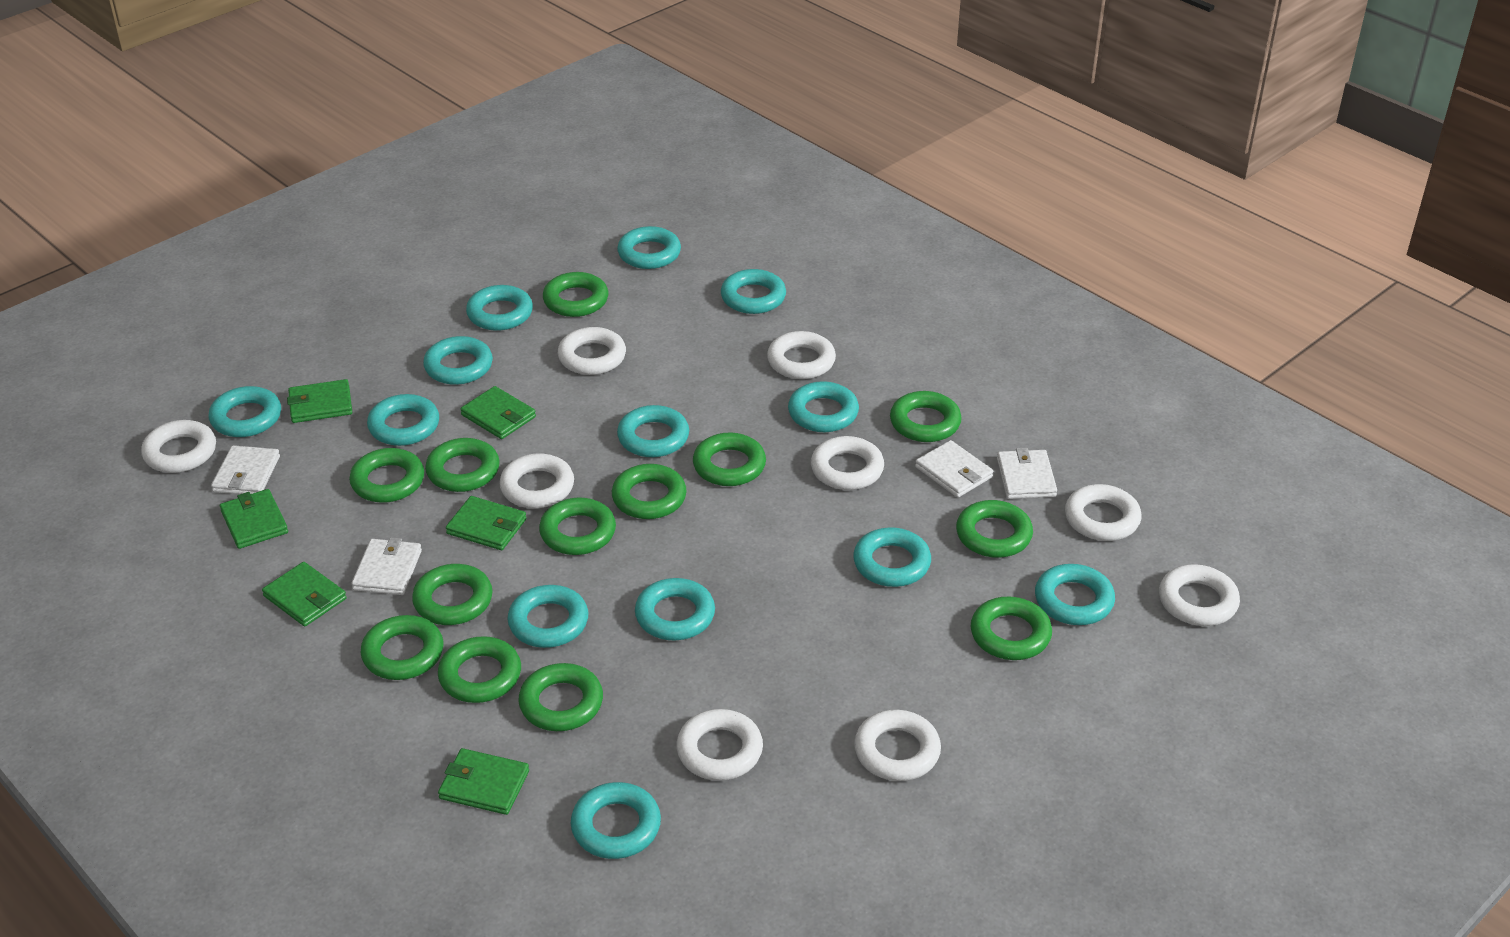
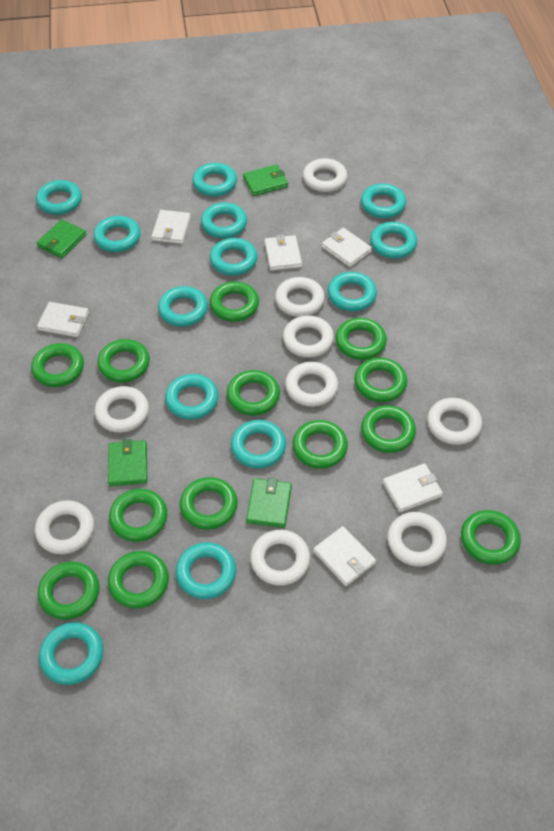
green wallet: 6 -> 4
white wallet: 4 -> 6

